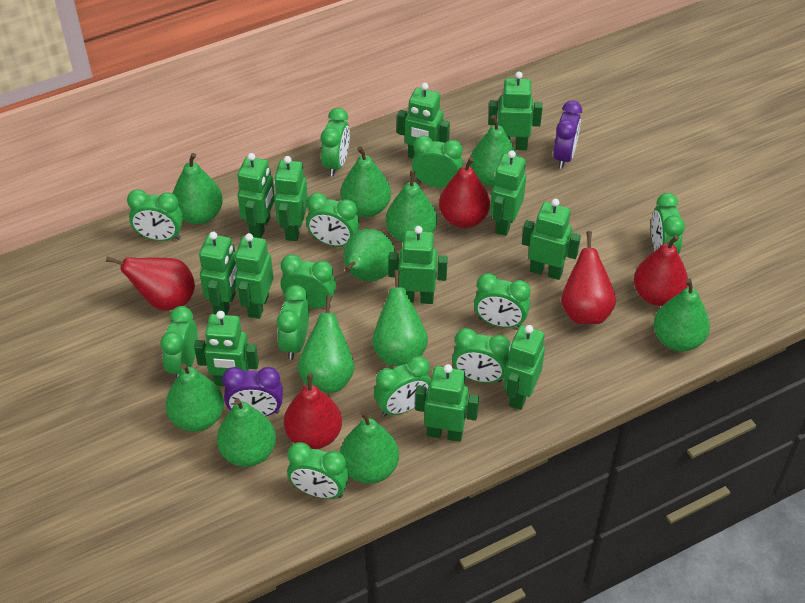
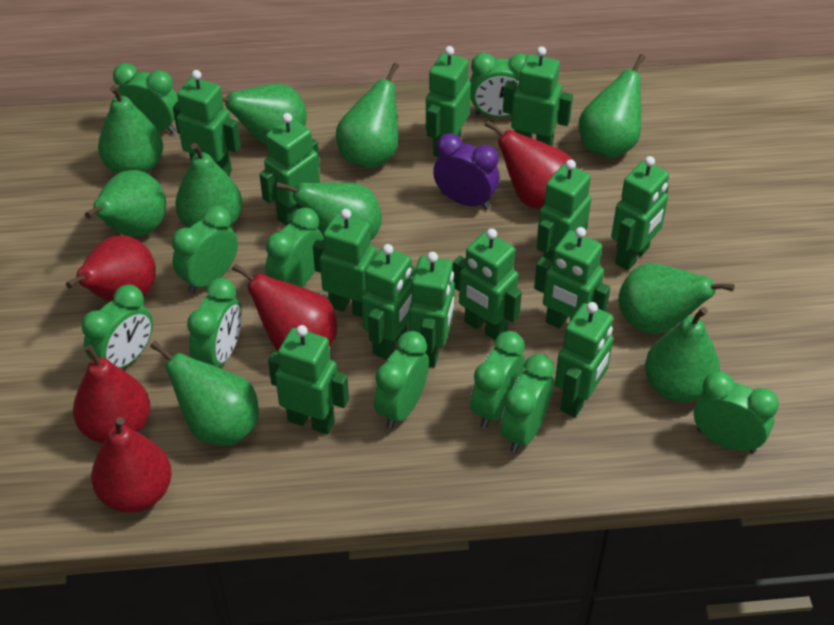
green clock: 12 -> 10
green pear: 11 -> 10
green robot: 12 -> 13
purple clock: 2 -> 1

